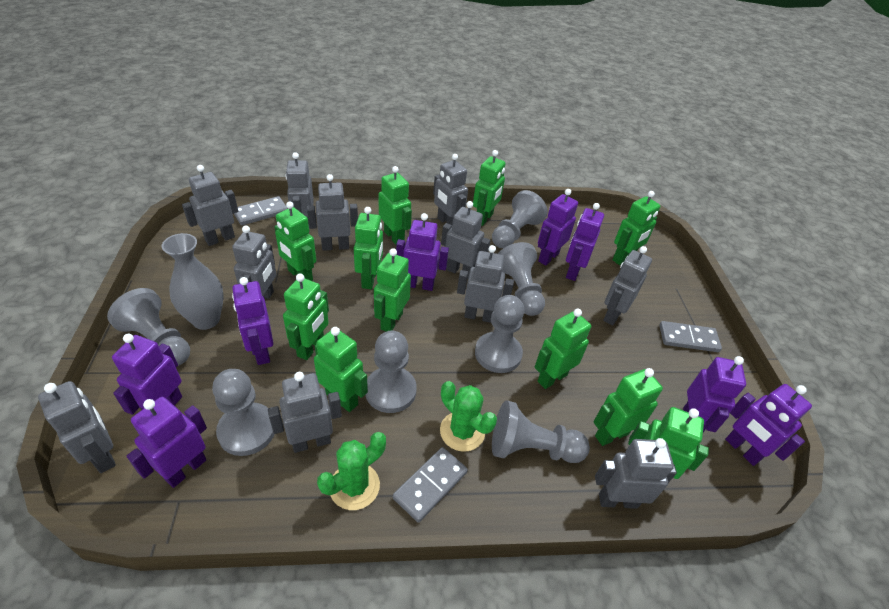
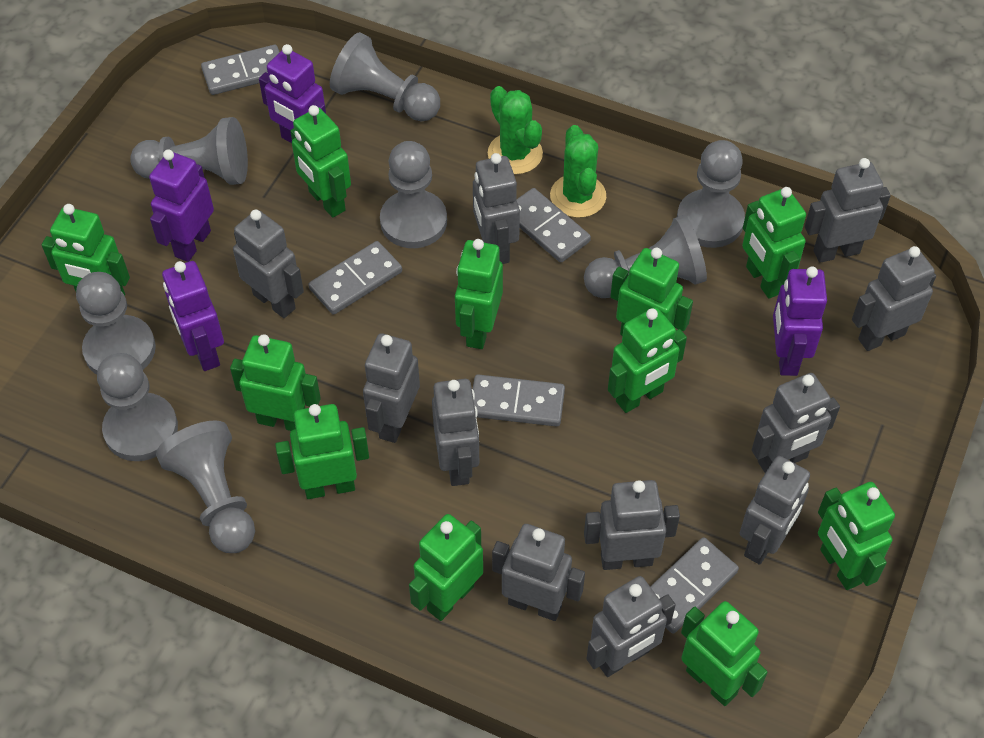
grey domino: 3 -> 5
grey pawn: 7 -> 8
grey vase: 1 -> 0
purple robot: 8 -> 4

